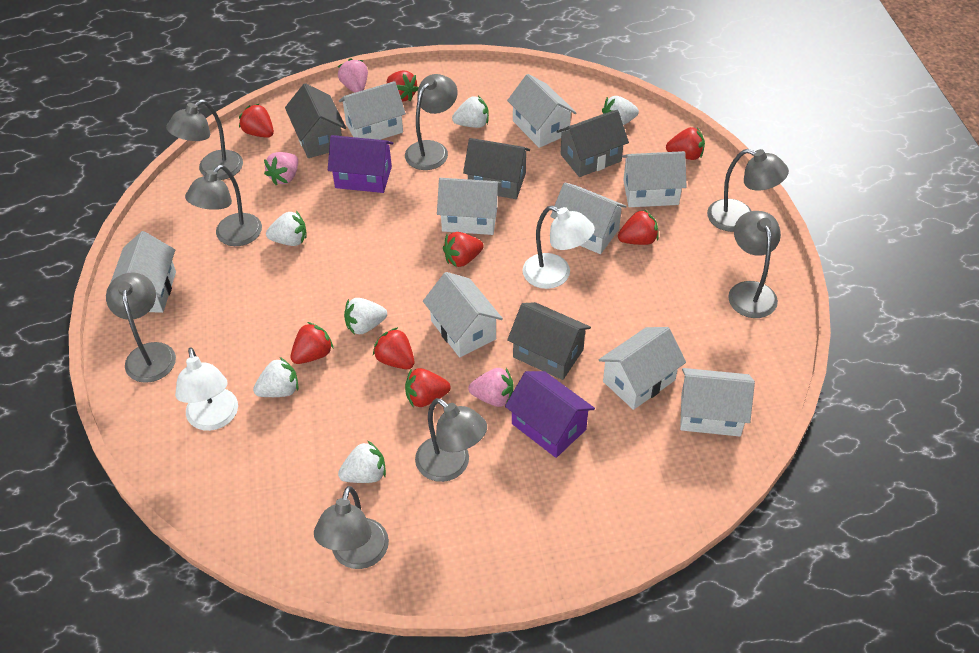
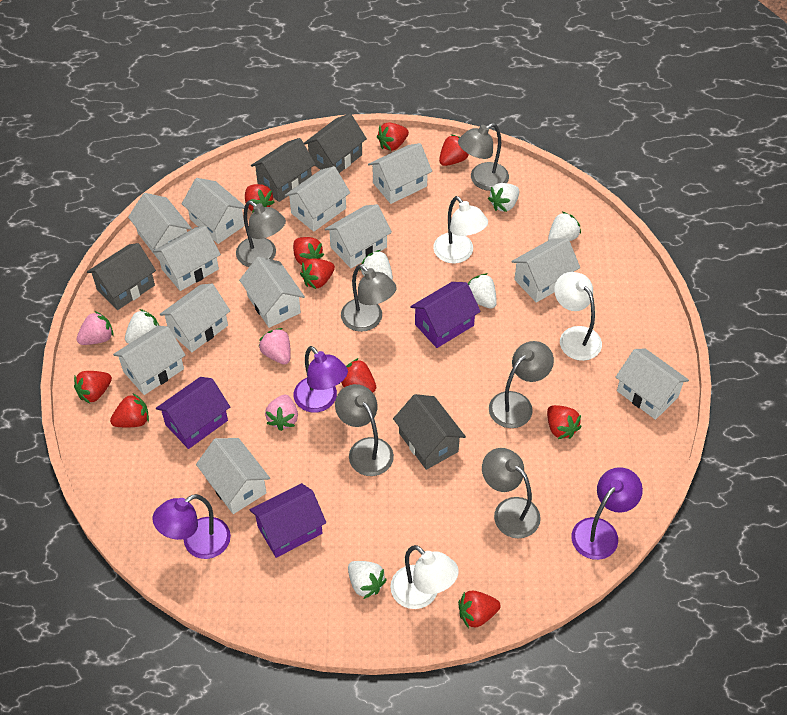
grey lamp: 8 -> 6
purple house: 2 -> 3
purple lamp: 0 -> 3
red strawberry: 8 -> 10
white house: 9 -> 12
white lamp: 2 -> 3

